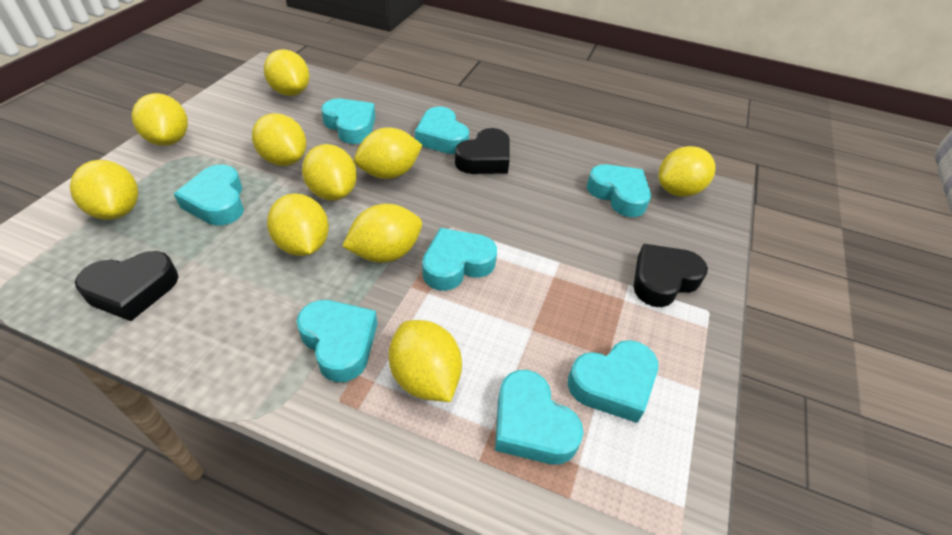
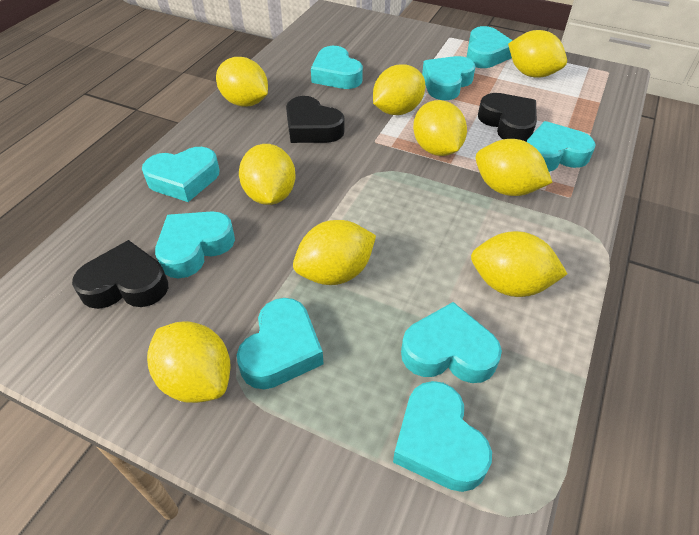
turquoise heart: 8 -> 9
yellow lemon: 10 -> 9

